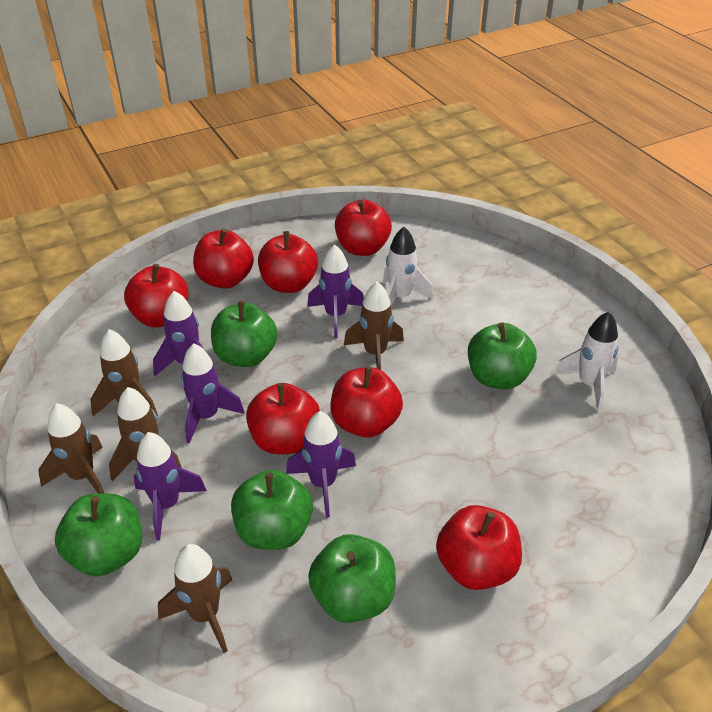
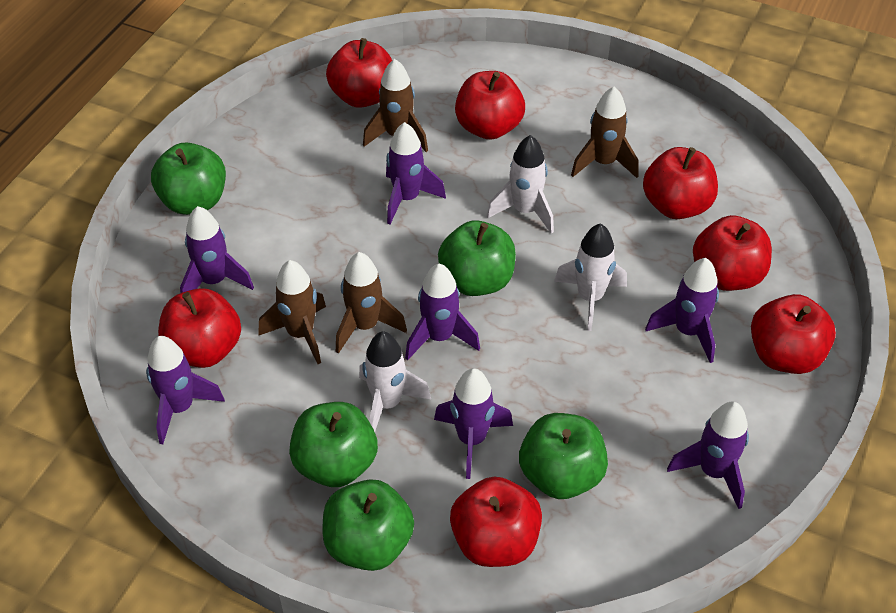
brown rocket: 5 -> 4
purple rocket: 5 -> 7
white rocket: 2 -> 3

